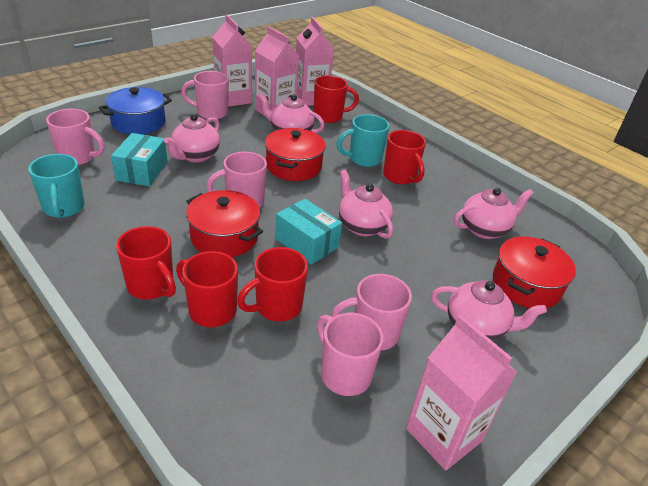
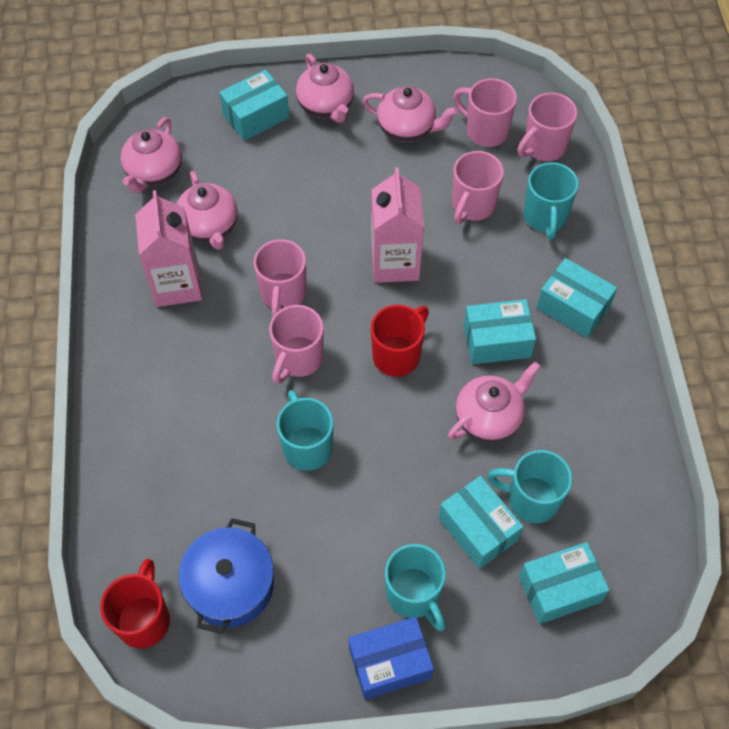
blue box: 0 -> 1
pink carton: 4 -> 2
red mug: 5 -> 2
red pot: 3 -> 0
turquoise box: 2 -> 5
turquoise mug: 2 -> 4

